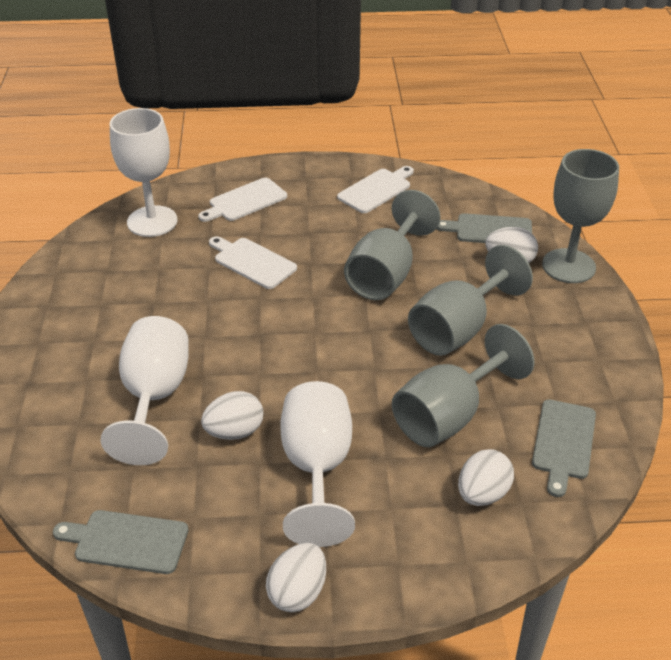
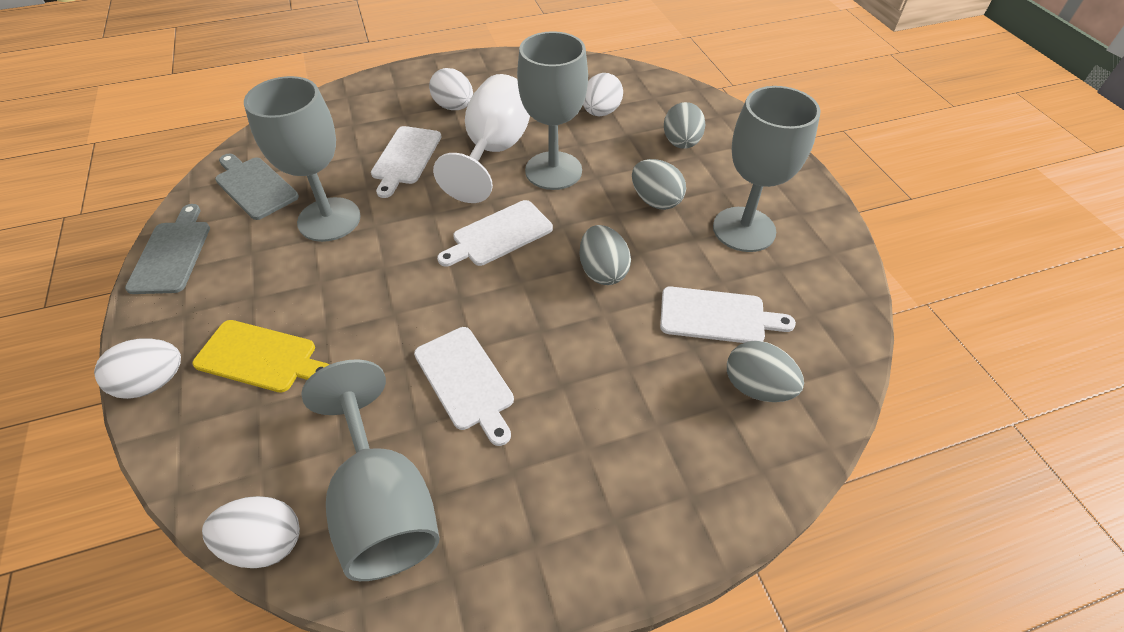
grey cutting board: 3 -> 2
grey egg: 0 -> 4
white cutting board: 3 -> 4
white goblet: 3 -> 1
yellow cutting board: 0 -> 1

